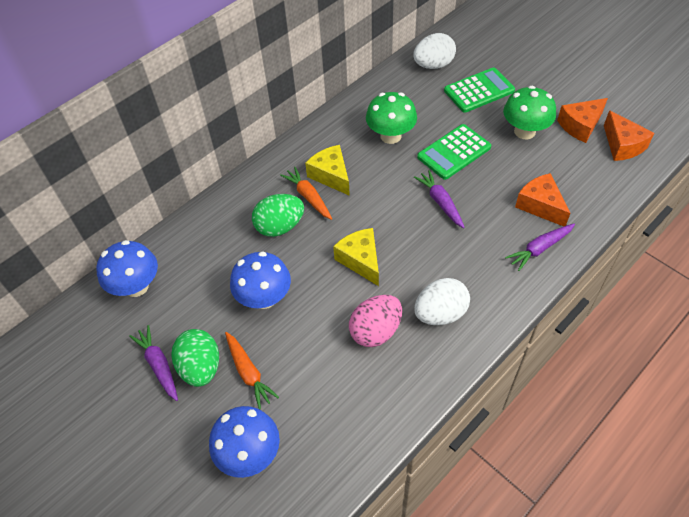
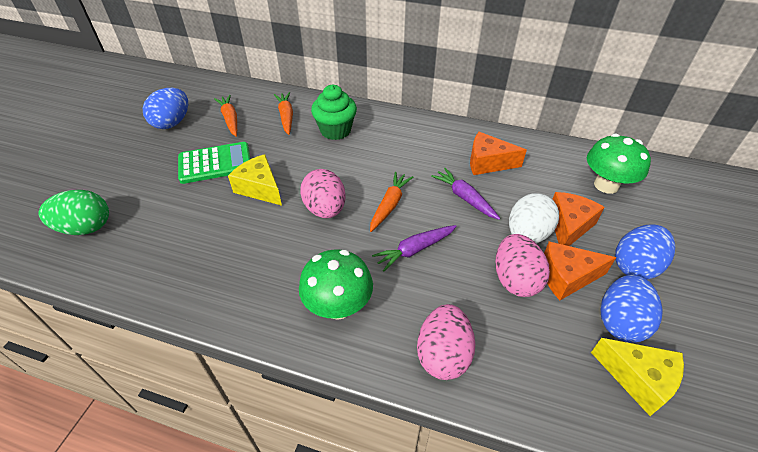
blue egg: 0 -> 3
blue mushroom: 3 -> 0
green calculator: 2 -> 1
green cupcake: 0 -> 1
green egg: 2 -> 1
orange carrot: 2 -> 3
pink egg: 1 -> 3
purple carrot: 3 -> 2
white egg: 2 -> 1

